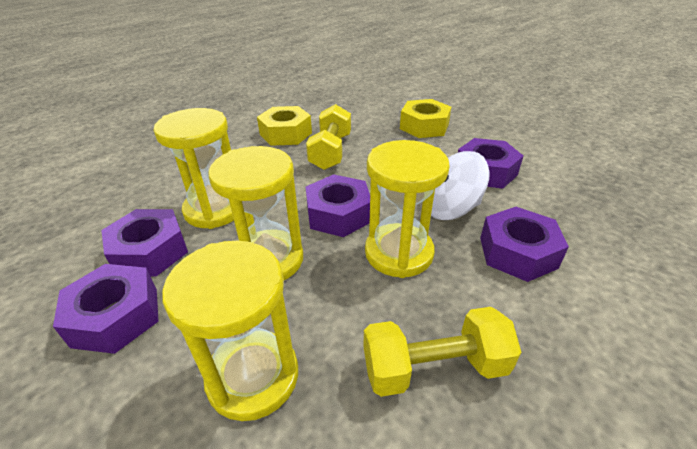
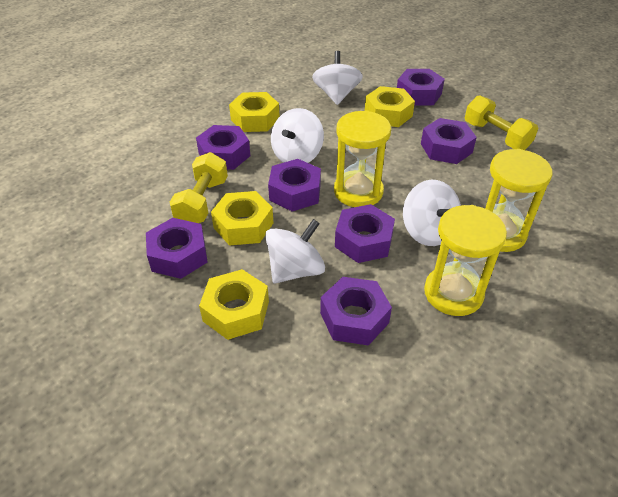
purple nut: 5 -> 7
white spinning top: 1 -> 4
yellow hourglass: 4 -> 3
yellow nut: 2 -> 4

